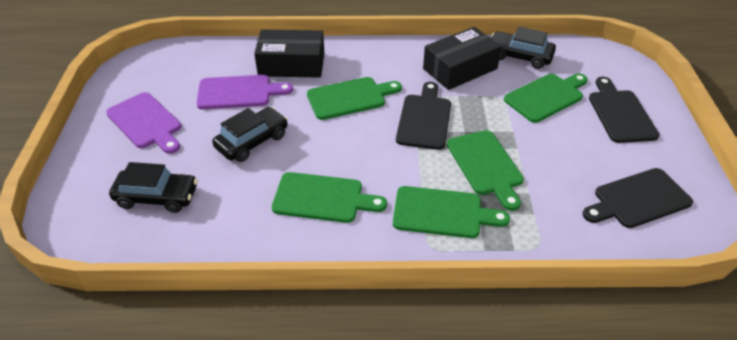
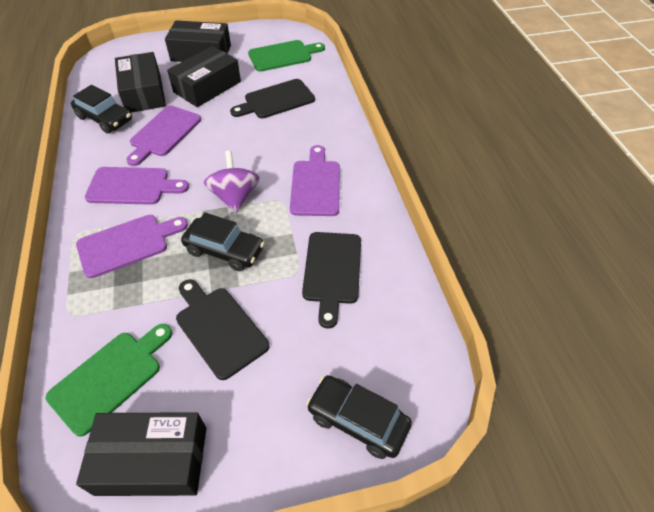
black box: 2 -> 4
green cutting board: 5 -> 2
purple cutting board: 2 -> 4
purple spinning top: 0 -> 1

